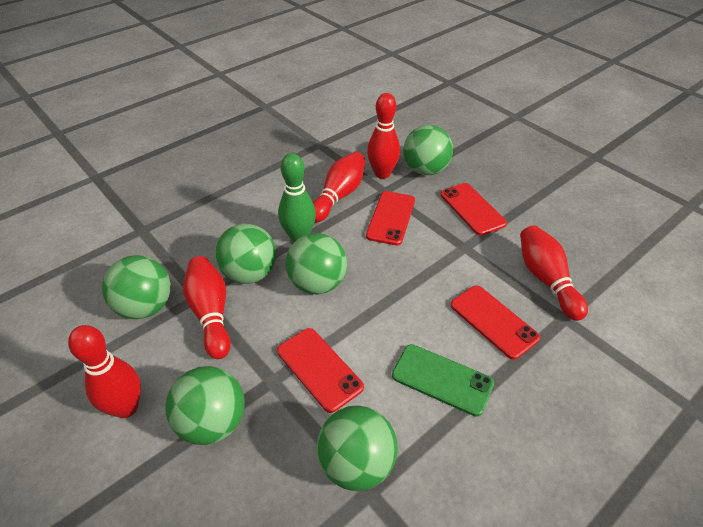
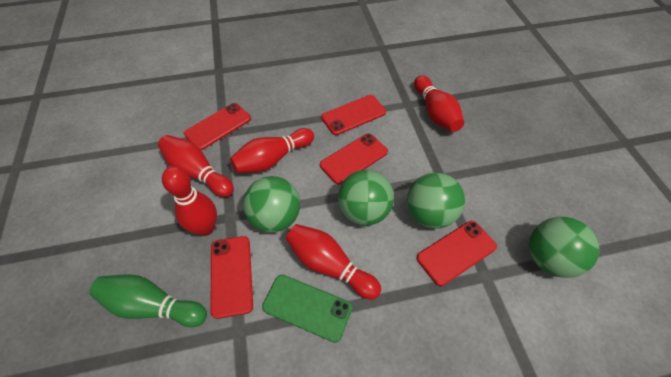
green ball: 6 -> 4
red phone: 4 -> 5

